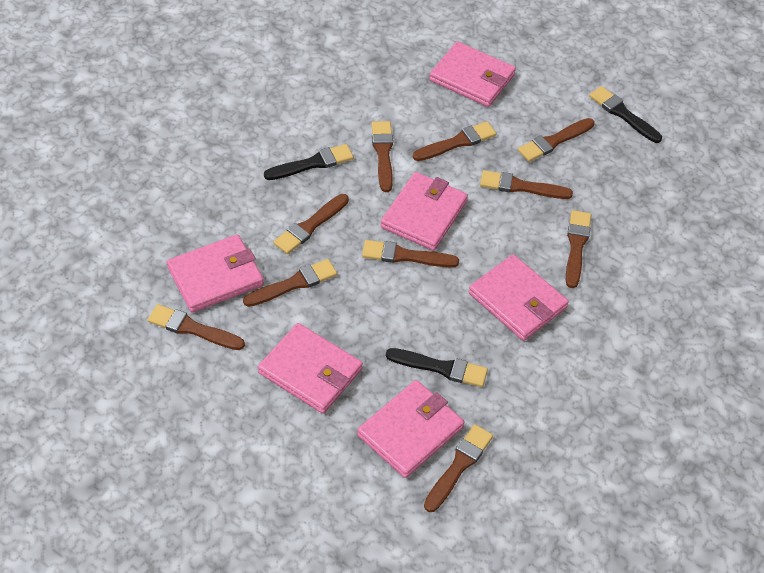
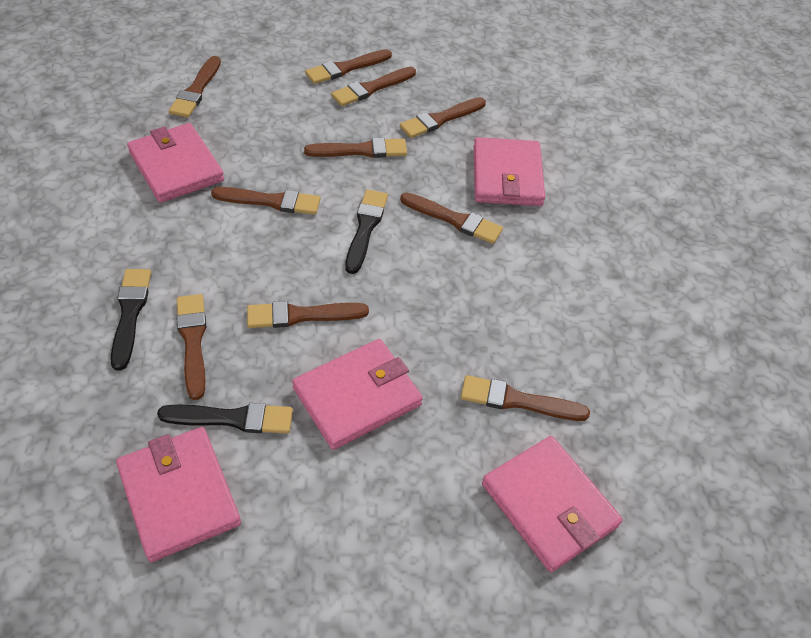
pink wallet: 6 -> 5

